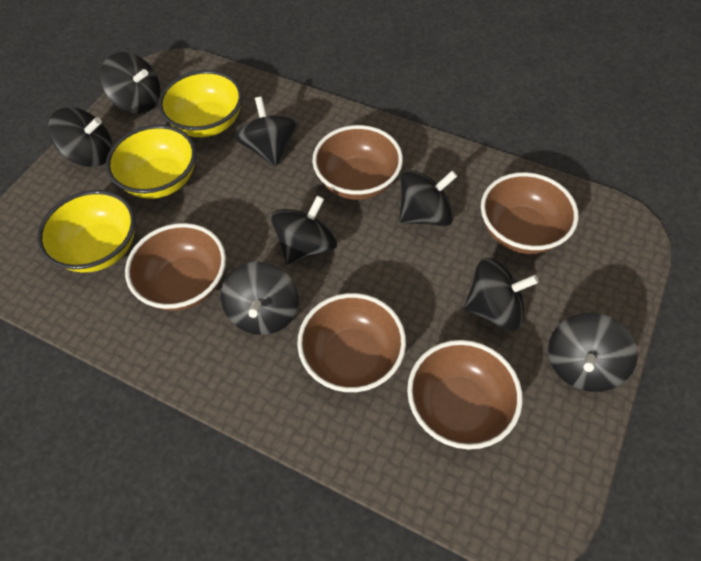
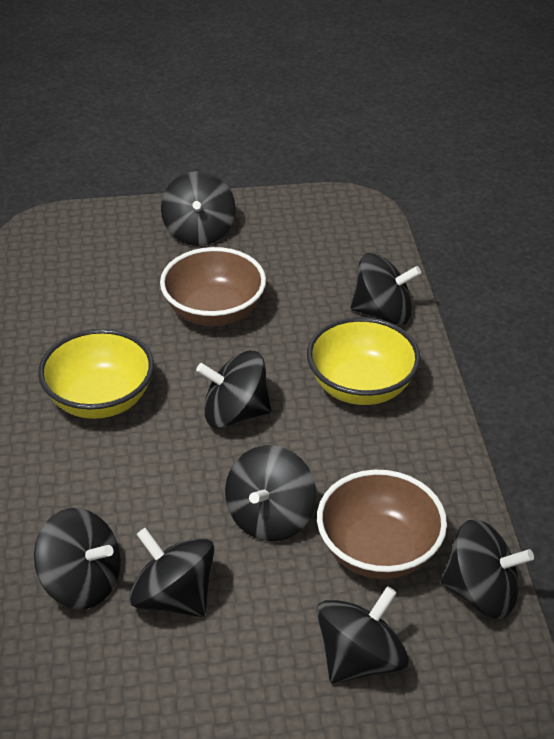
brown bowl: 5 -> 2
yellow bowl: 3 -> 2

